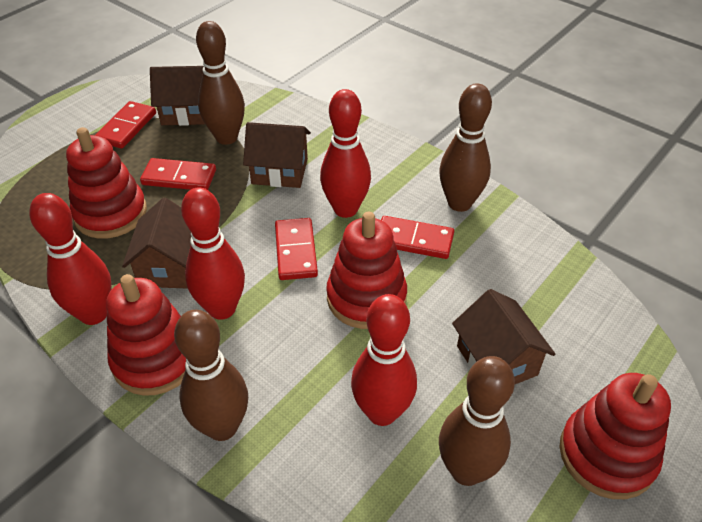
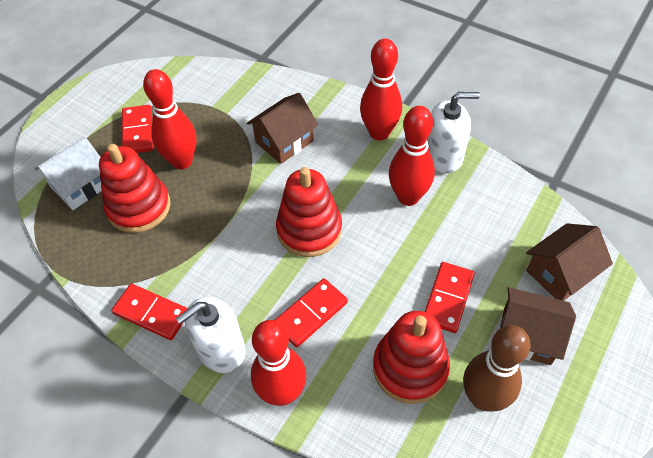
brown bowling pin: 4 -> 1
brown house: 4 -> 3
red stacking toy: 4 -> 3
white house: 0 -> 1
white soap dispenser: 0 -> 2

